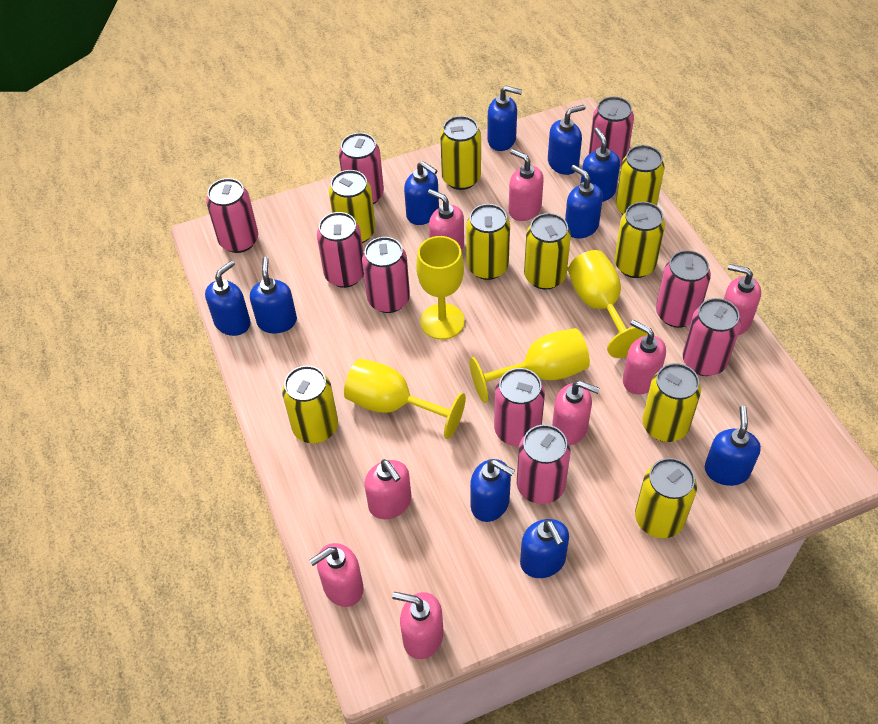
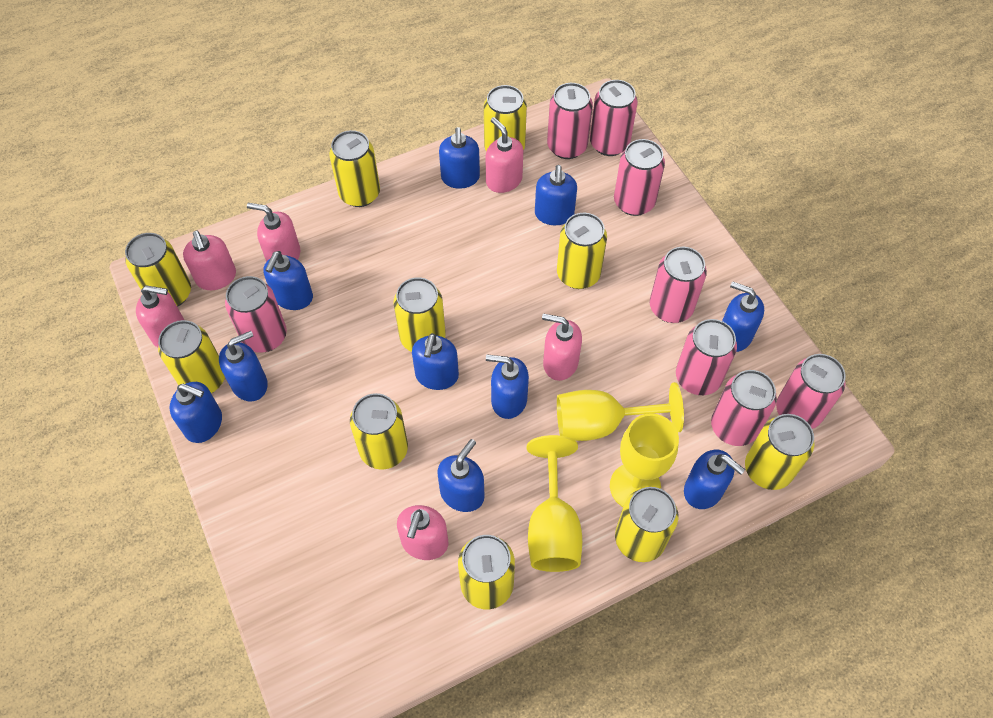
pink can: 9 -> 8
pink soap dispenser: 8 -> 6
yellow can: 9 -> 10
yellow goblet: 4 -> 3

